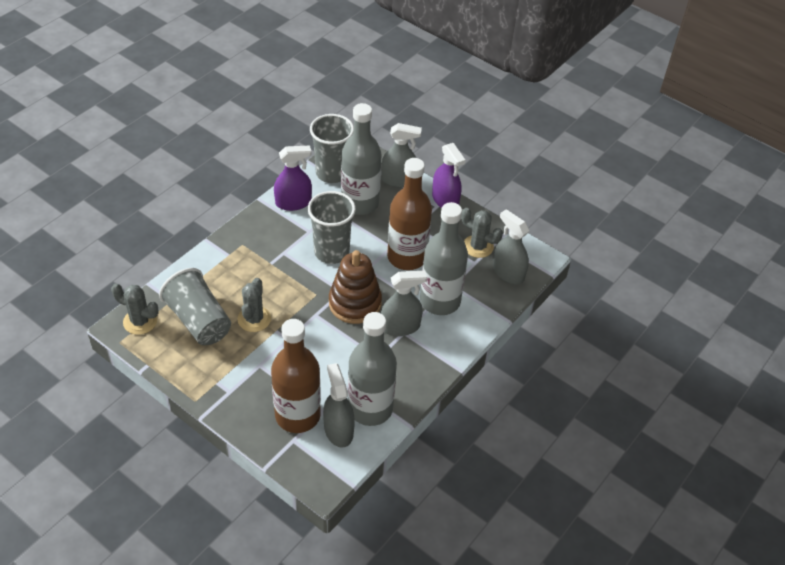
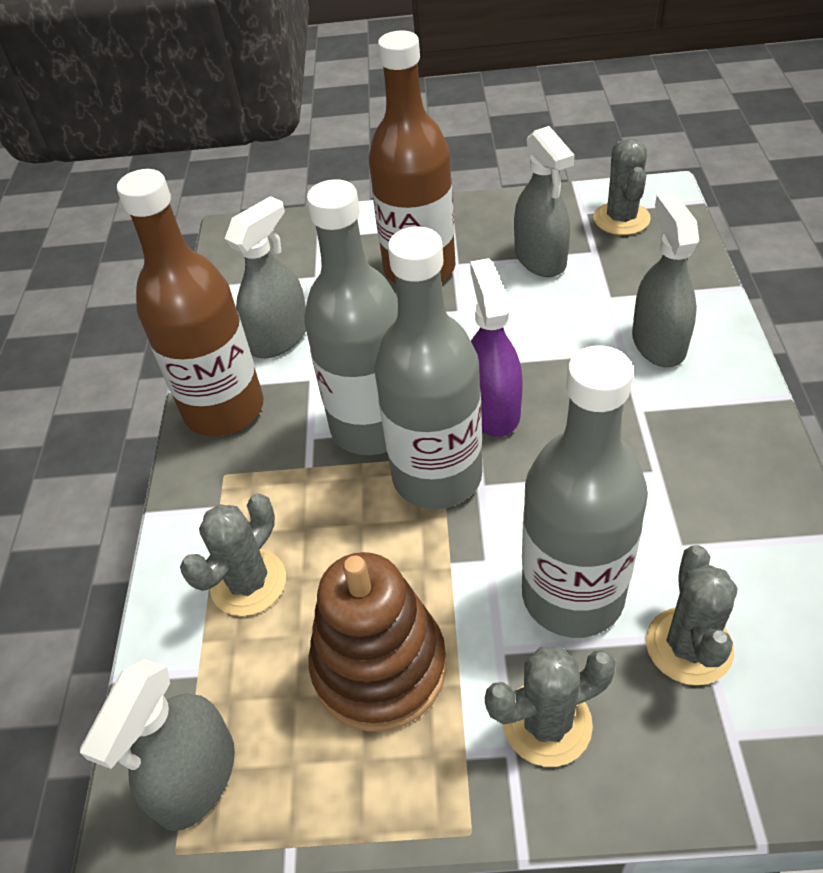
grey cactus: 3 -> 4
grey cup: 3 -> 0
purple spray bottle: 2 -> 1

